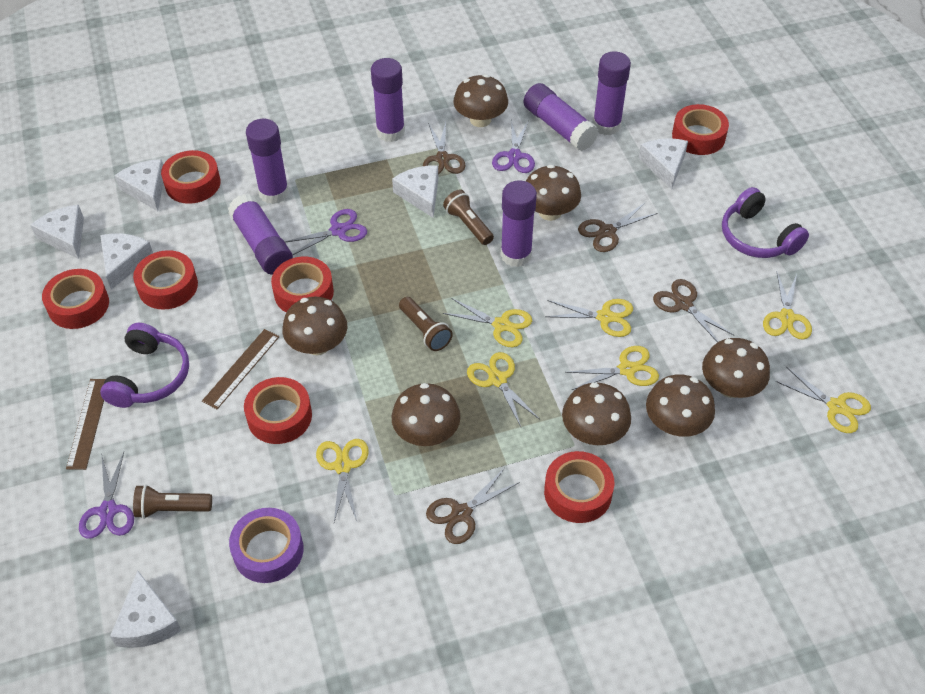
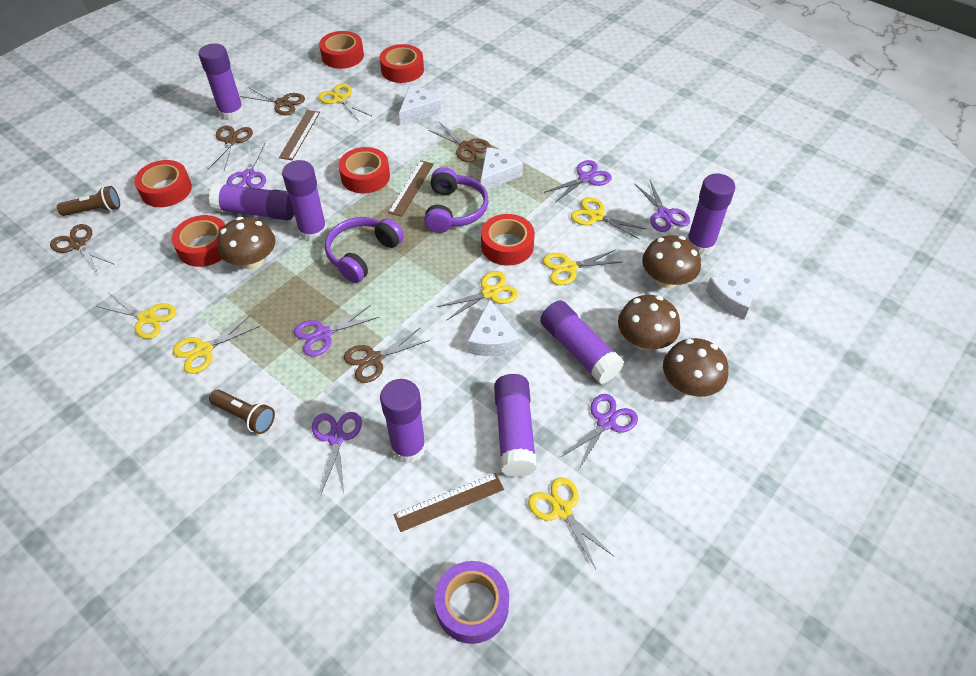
brown flashlight: 3 -> 2
brown mushroom: 7 -> 4
brown ruler: 2 -> 3
brown scissors: 4 -> 5
purple glue stick: 6 -> 7
purple scissors: 3 -> 6
red tape: 7 -> 6
white cheese: 6 -> 4

